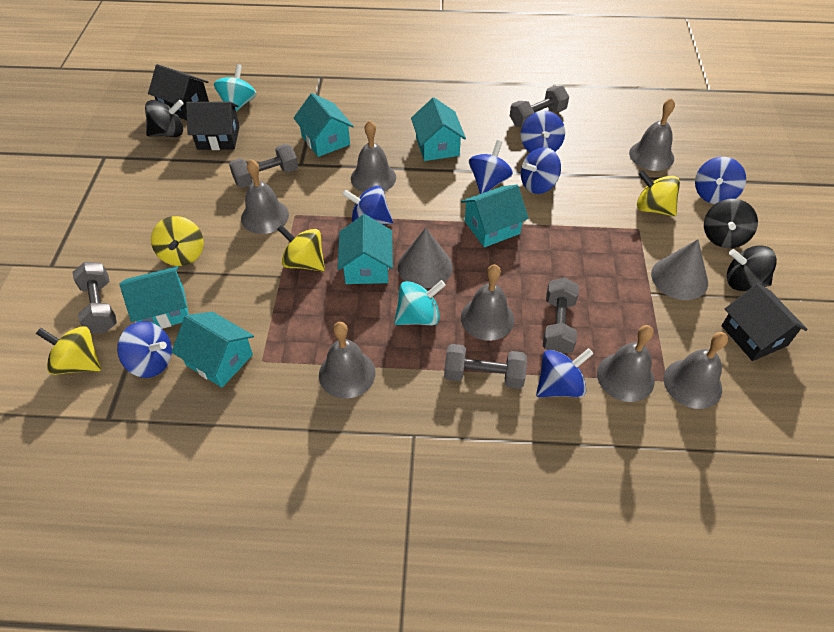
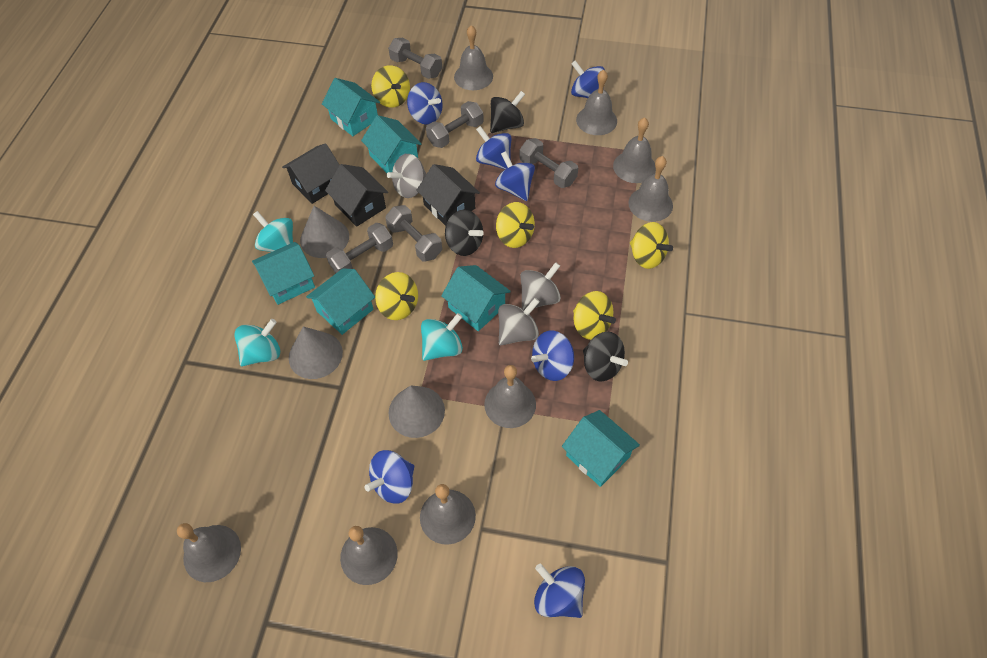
grey bell: 7 -> 8
grey cone: 2 -> 3
grey spinning top: 0 -> 3
turquoise spinning top: 2 -> 3
yellow spinning top: 4 -> 5

